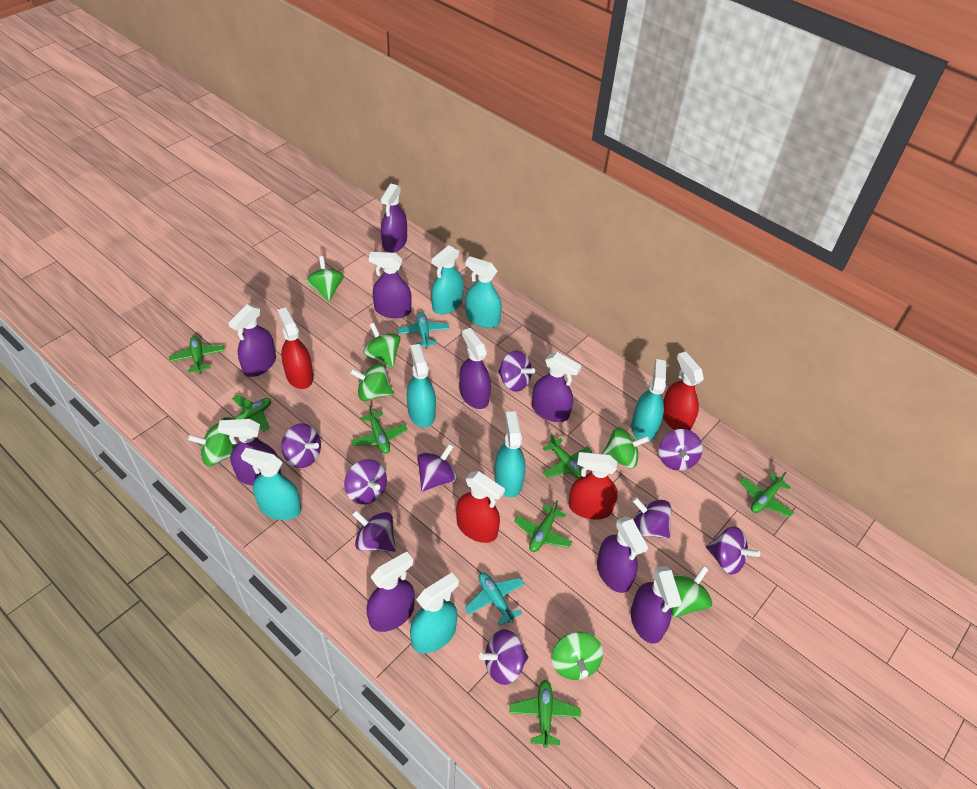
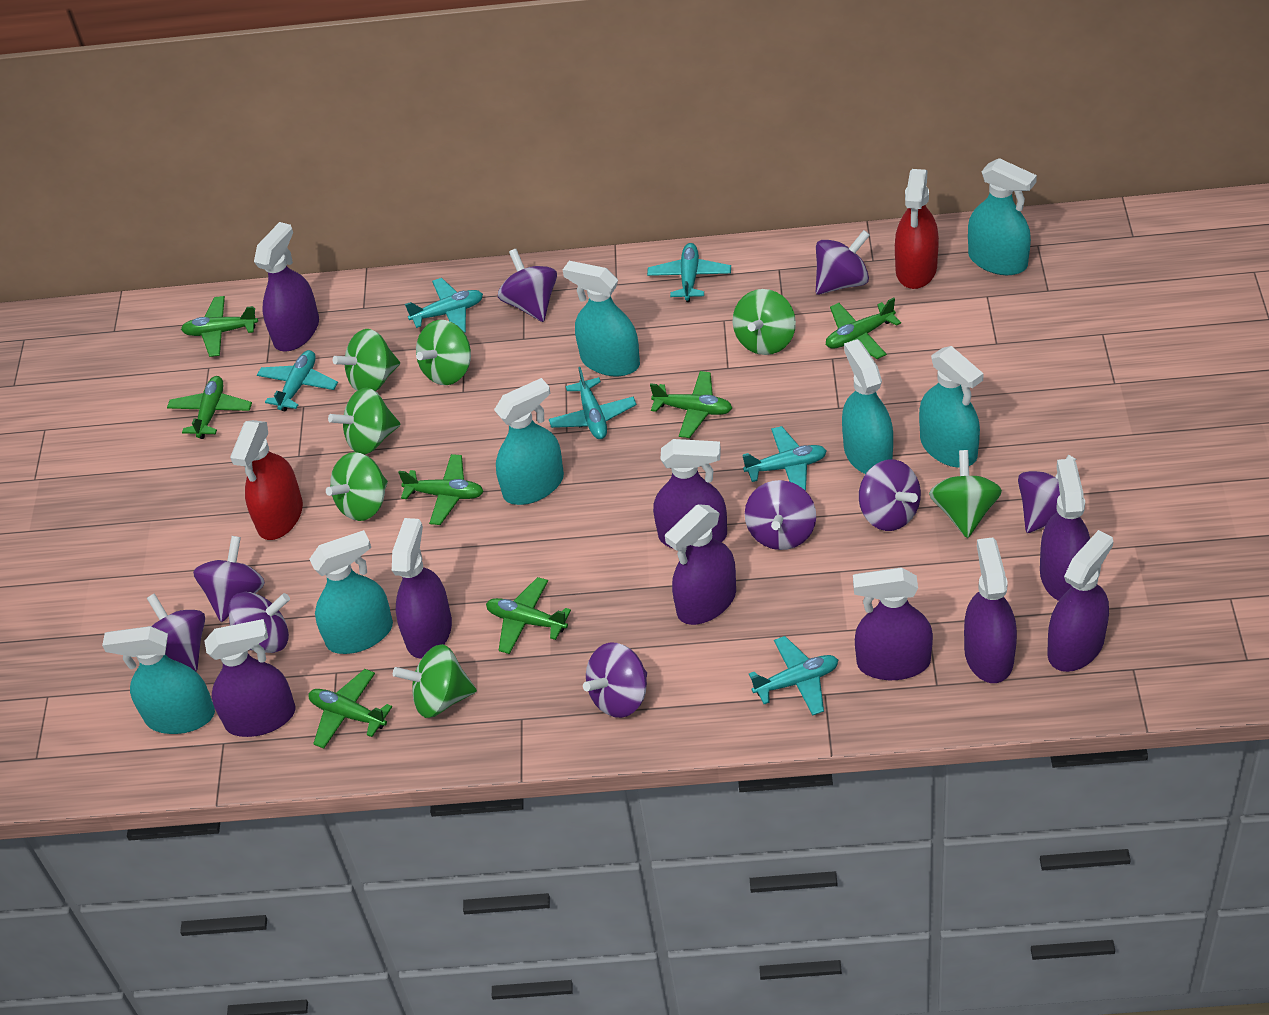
red spray bottle: 4 -> 2
turquoise plane: 2 -> 6

